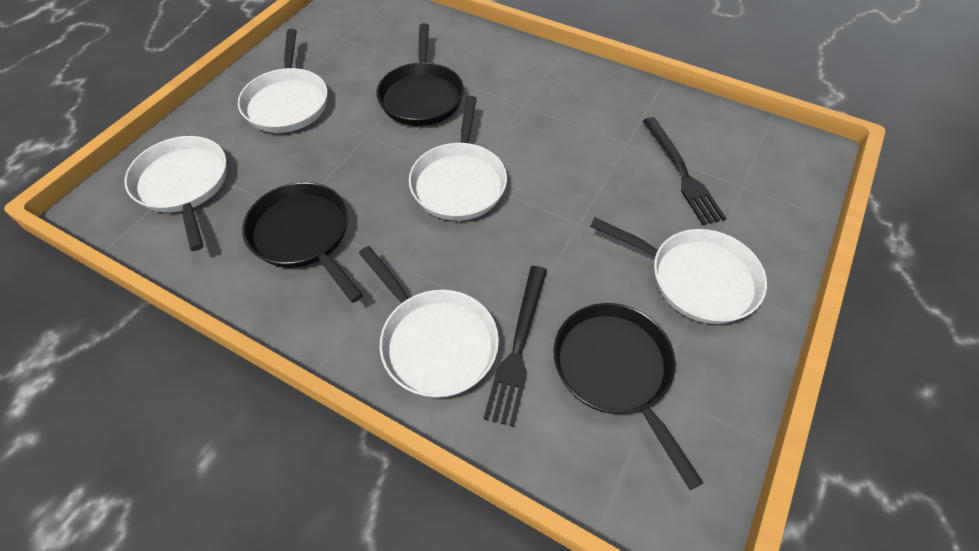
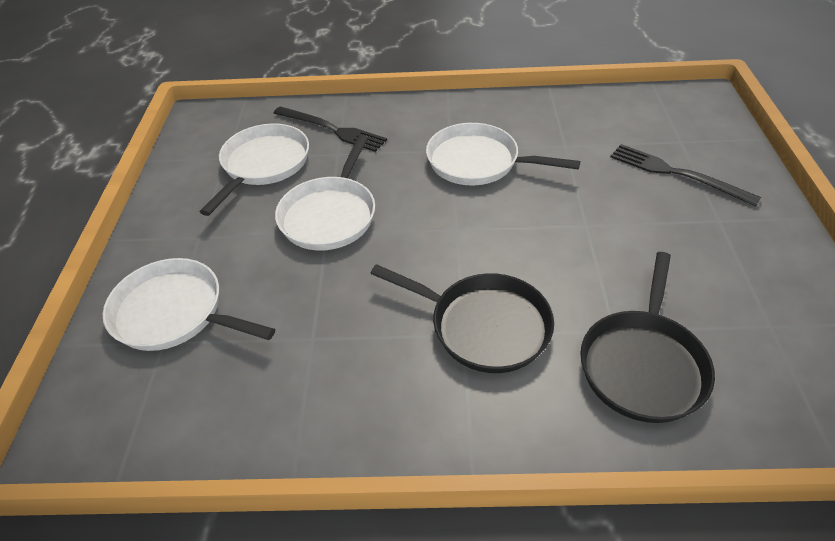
black pan: 3 -> 2
white pan: 5 -> 4

